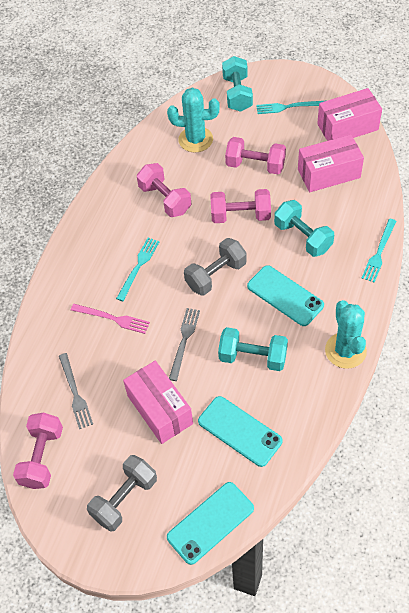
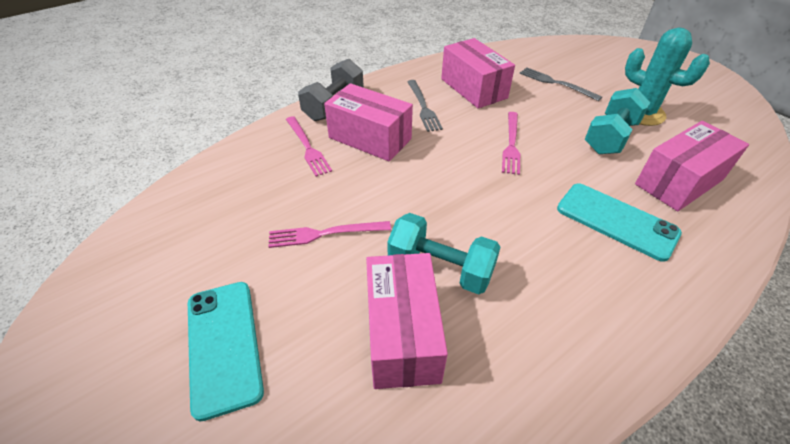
grey dumbbell: 2 -> 1
pink box: 3 -> 4
pink dumbbell: 4 -> 0
pink fork: 1 -> 3
turquoise cactus: 2 -> 1
turquoise dumbbell: 3 -> 2
turquoise fork: 3 -> 0
turquoise phone: 3 -> 2

